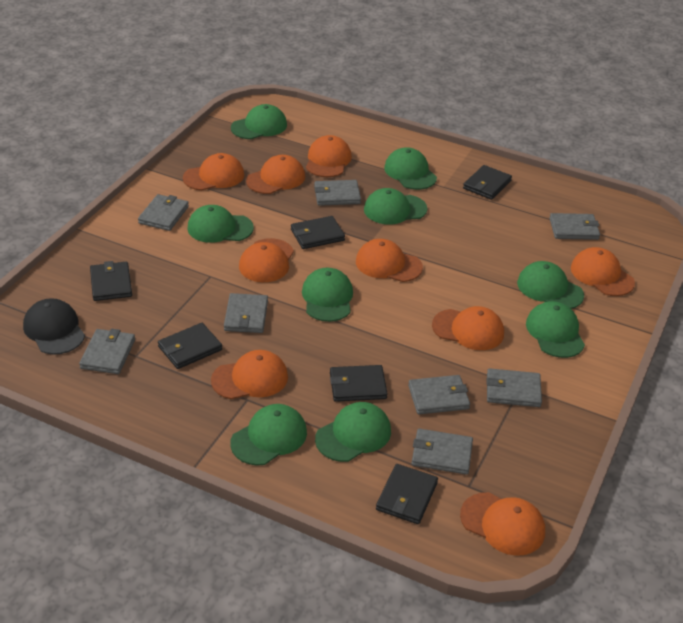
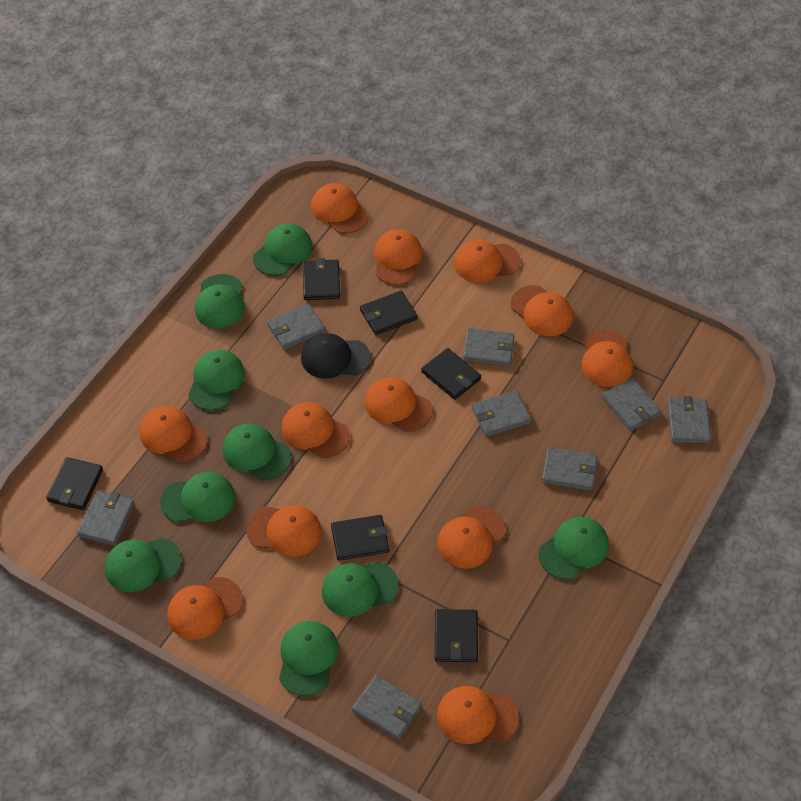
orange cap: 9 -> 12

